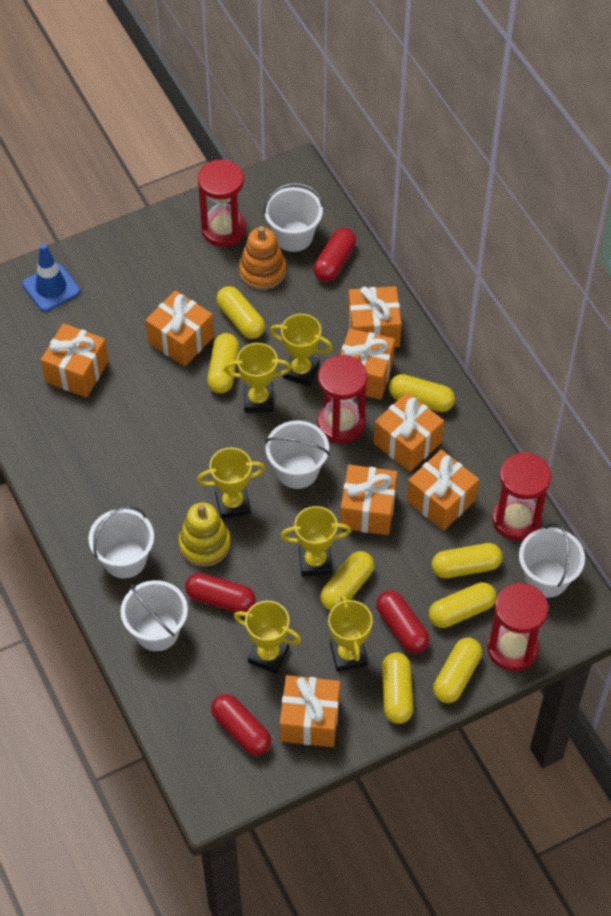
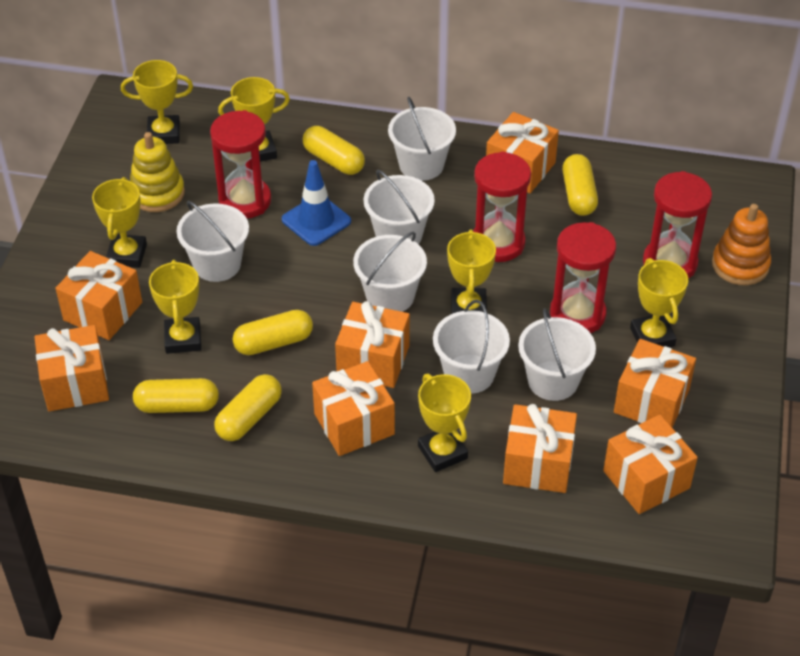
red capsule: 4 -> 0
white bucket: 5 -> 6
yellow capsule: 8 -> 5
yellow trophy: 6 -> 7

